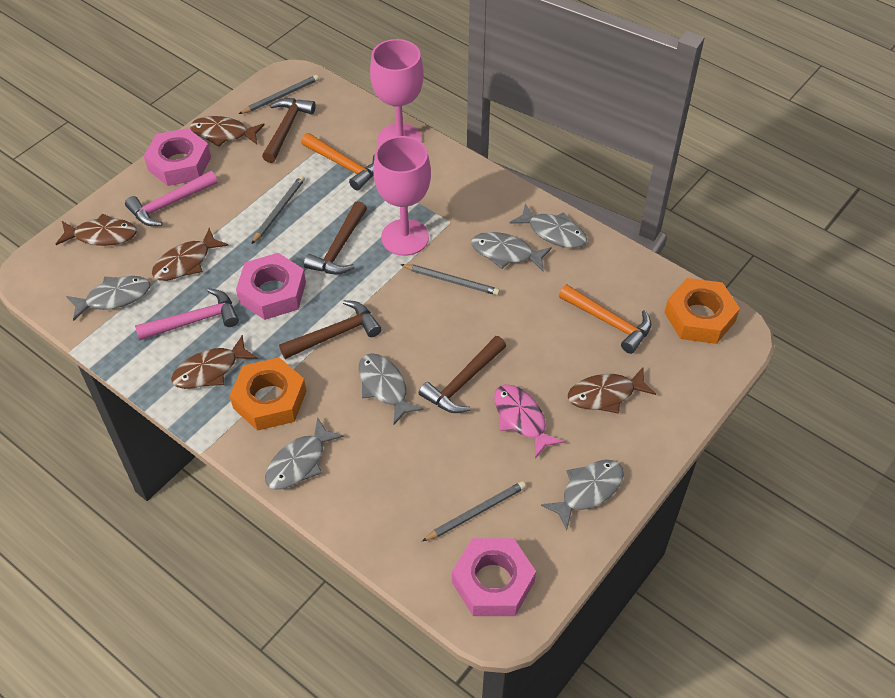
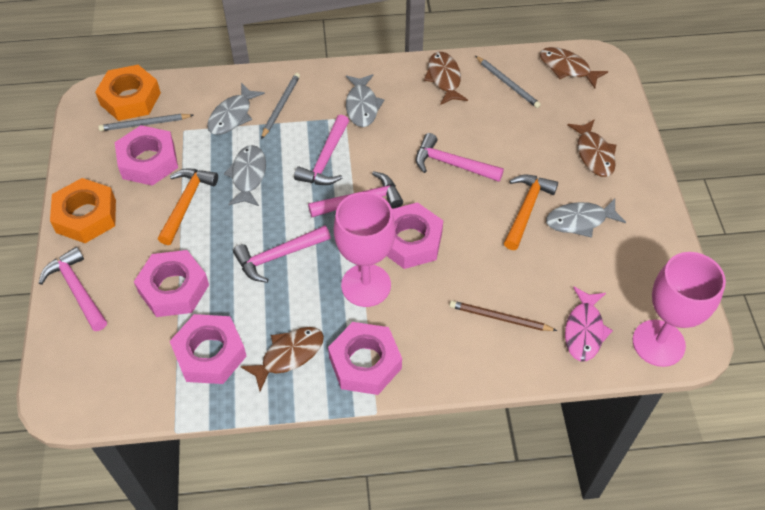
brown fish: 5 -> 4
brown hammer: 4 -> 0
brown pencil: 0 -> 1
grey fish: 6 -> 4
grey pencil: 4 -> 3
pink hammer: 2 -> 5
pink nut: 3 -> 5

